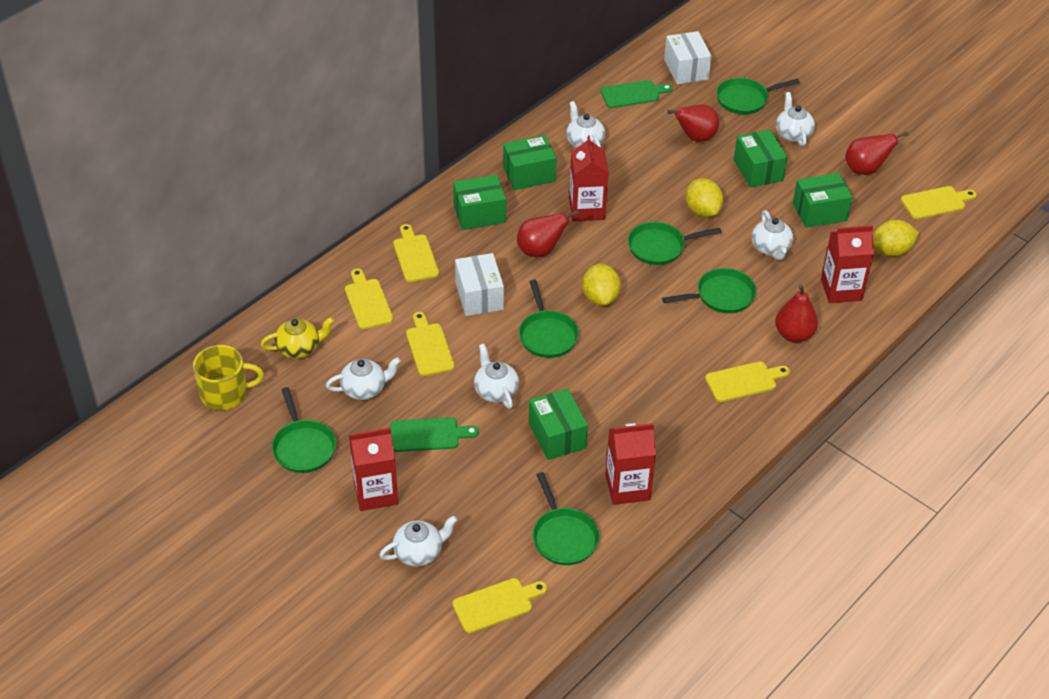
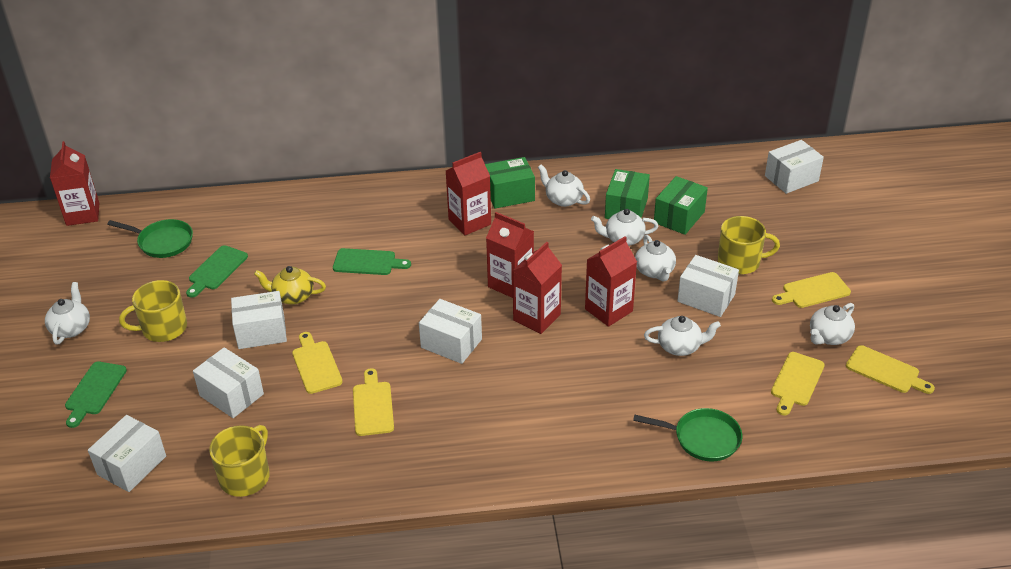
green box: 5 -> 3
green cutting board: 2 -> 3
green pan: 6 -> 2
red carton: 4 -> 5
red pear: 4 -> 0
white box: 2 -> 6
yellow cutting board: 6 -> 5
yellow lemon: 3 -> 0
yellow mug: 1 -> 3

